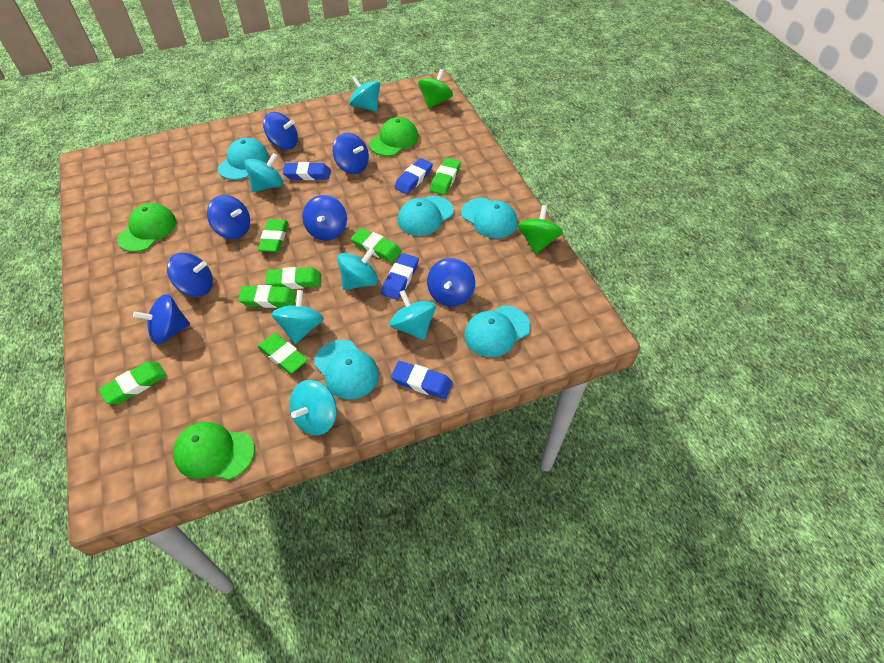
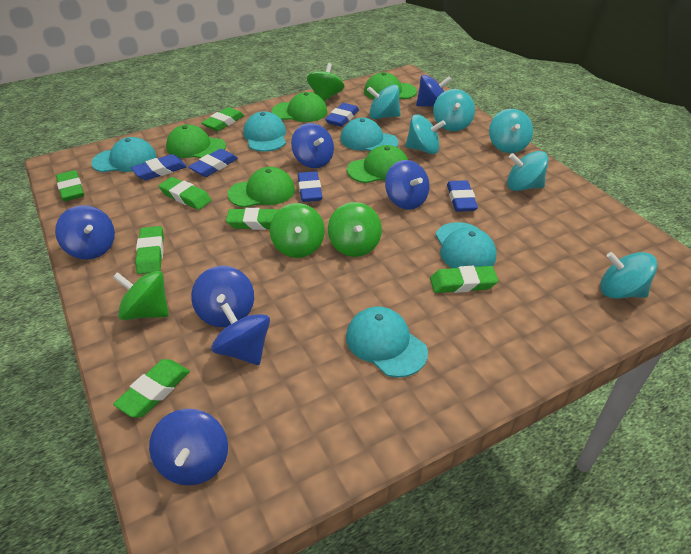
blue eraser: 4 -> 5
green cap: 3 -> 5
green spinning top: 2 -> 4

